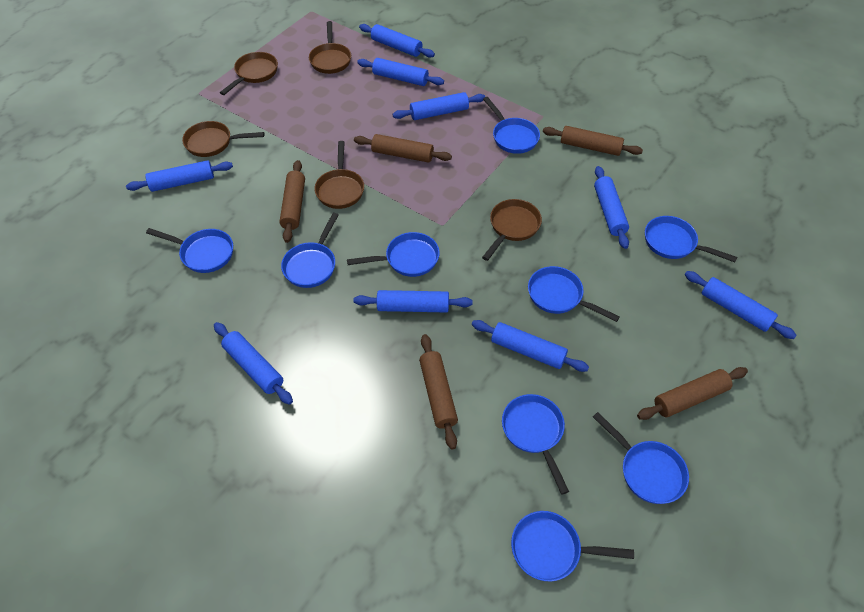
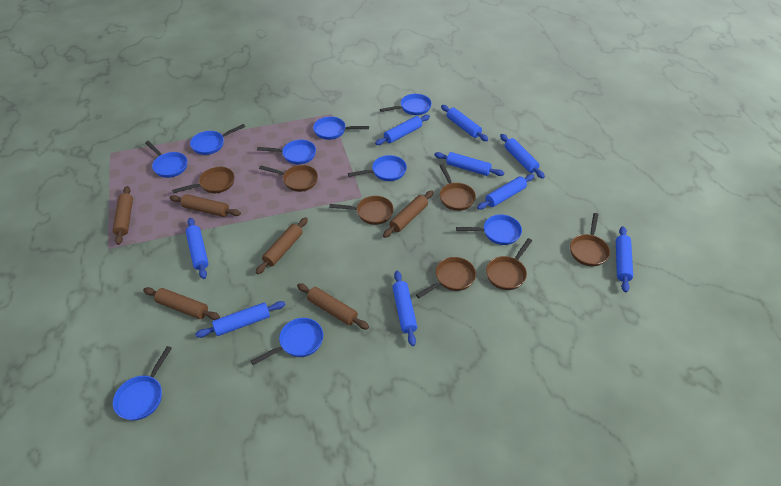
brown pan: 5 -> 7
brown rolling pin: 5 -> 6

